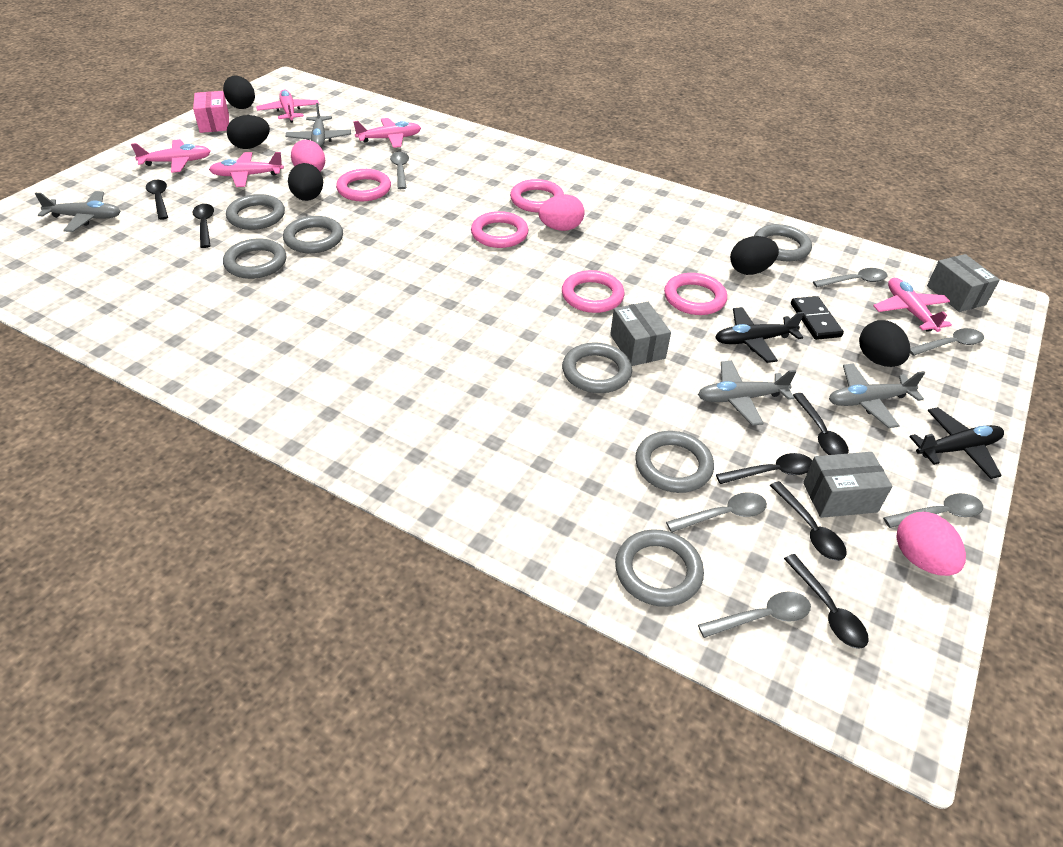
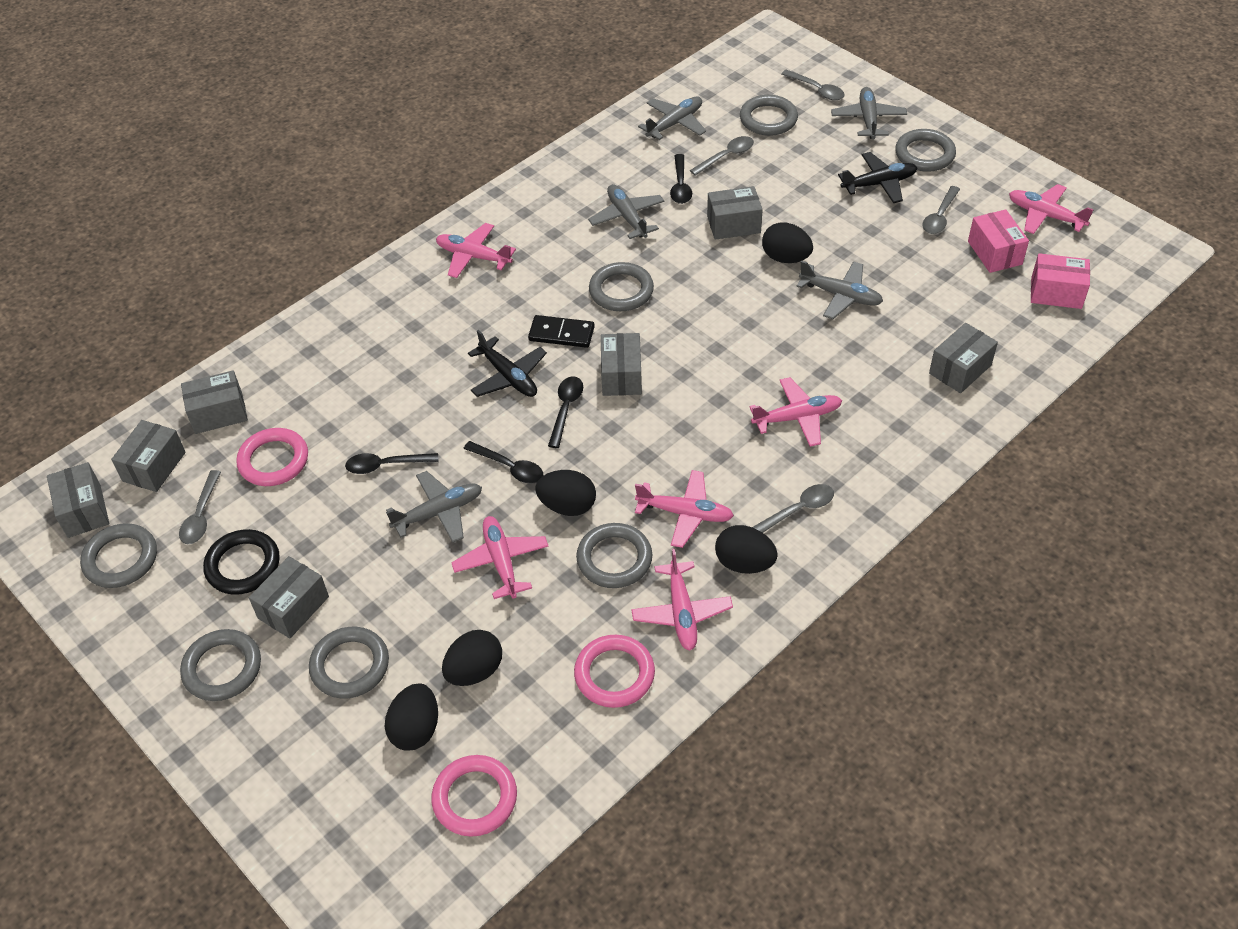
black ring: 0 -> 1
black spoon: 6 -> 4
grey box: 3 -> 7
grey plane: 4 -> 5
grey spoon: 6 -> 5
pink box: 1 -> 2
pink egg: 3 -> 0
pink plane: 5 -> 6
pink ring: 5 -> 3

